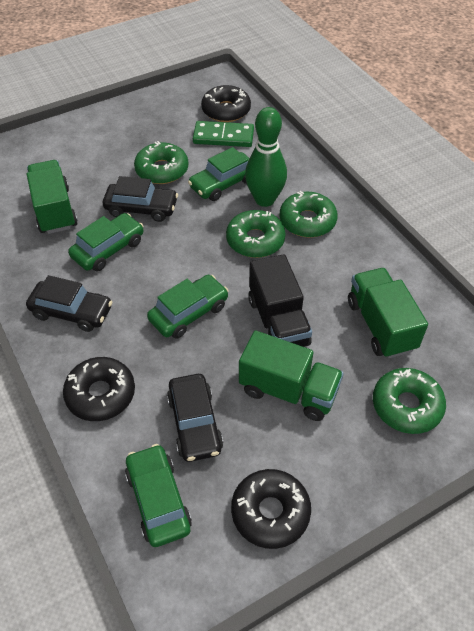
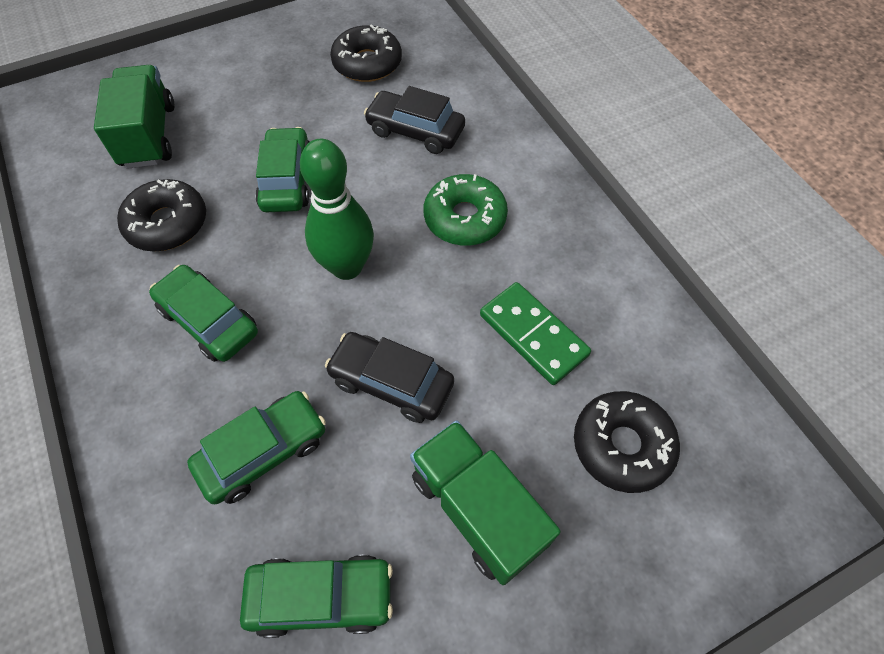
black car: 3 -> 2
black truck: 1 -> 0
green donut: 4 -> 1
green truck: 3 -> 2

